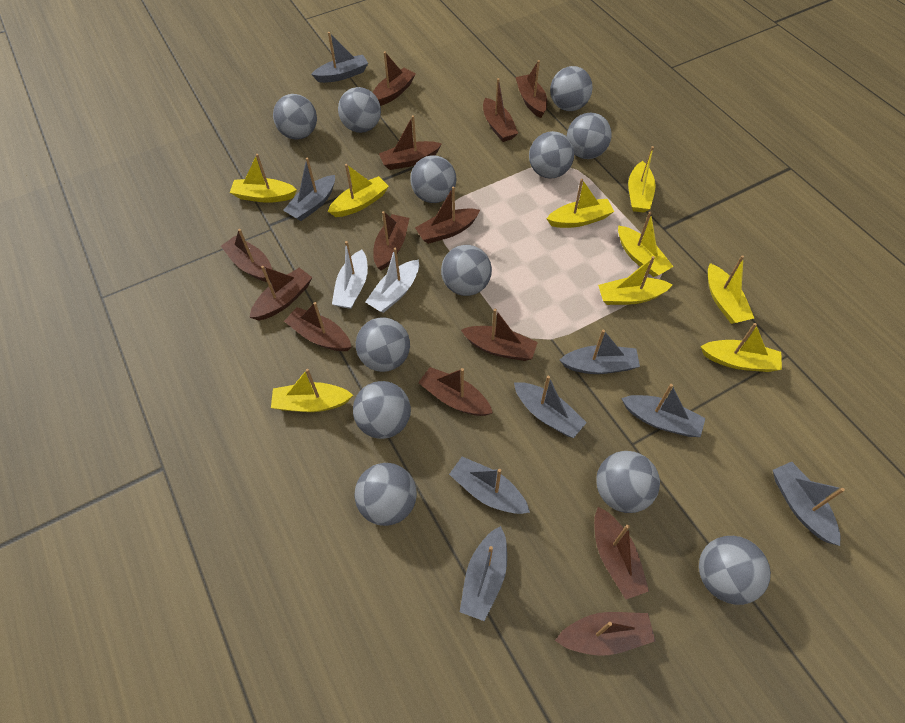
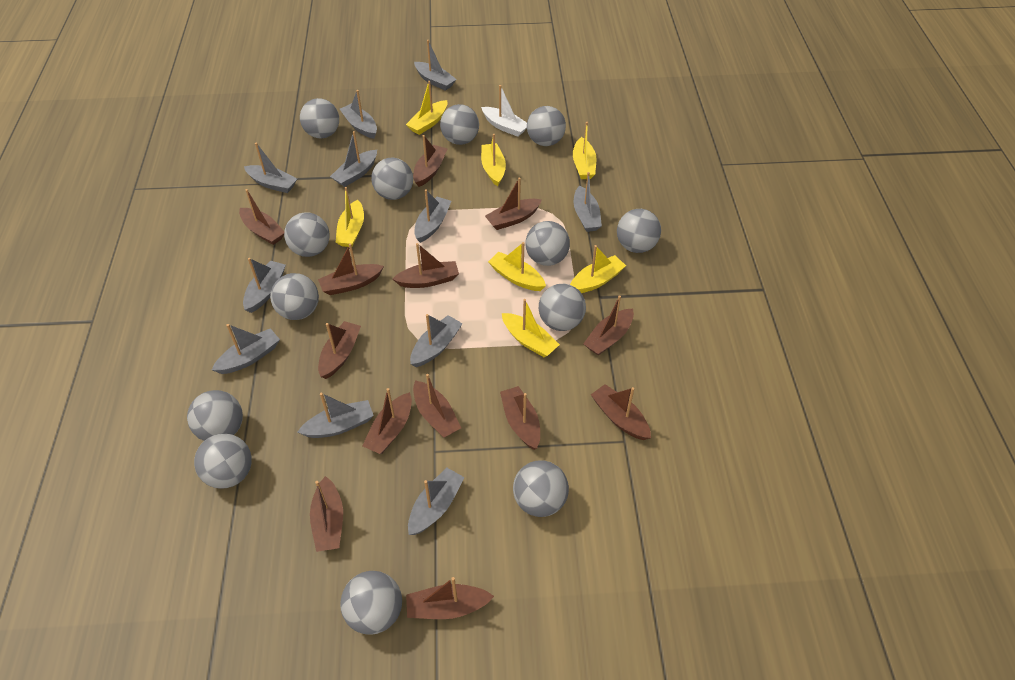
grey ball: 12 -> 13
grey boat: 8 -> 11
white boat: 2 -> 1
yellow boat: 9 -> 7

